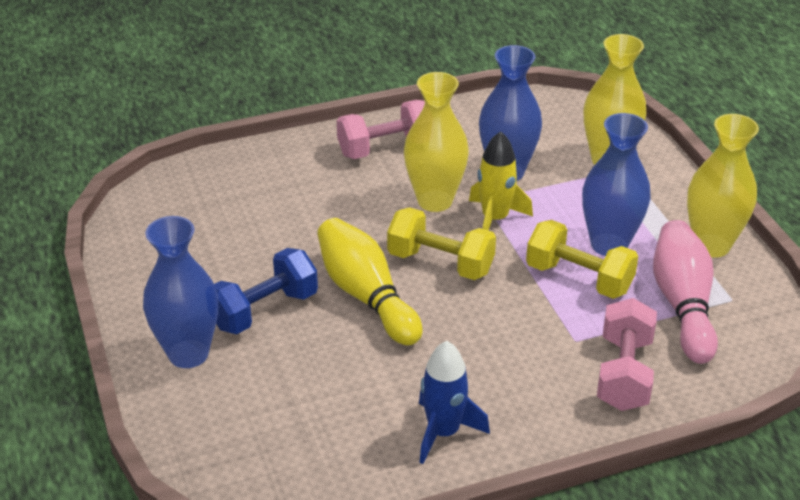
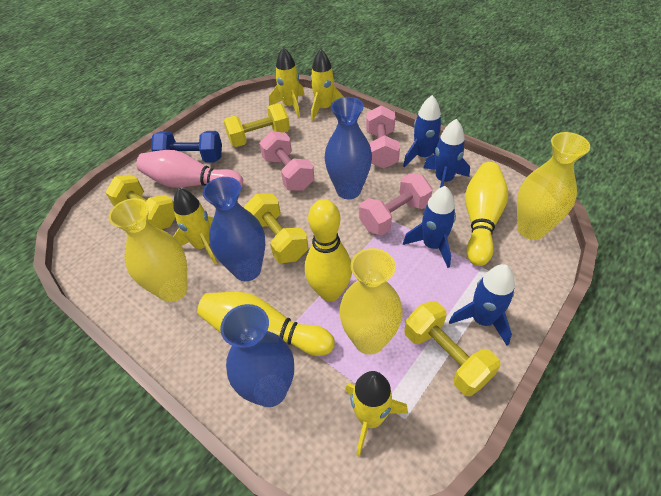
blue rocket: 1 -> 4
pink dumbbell: 2 -> 3
yellow bowling pin: 1 -> 3
yellow dumbbell: 2 -> 4
yellow rocket: 1 -> 4

